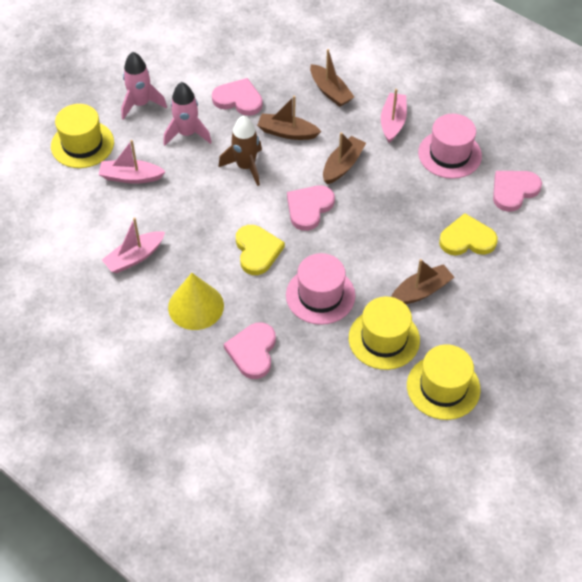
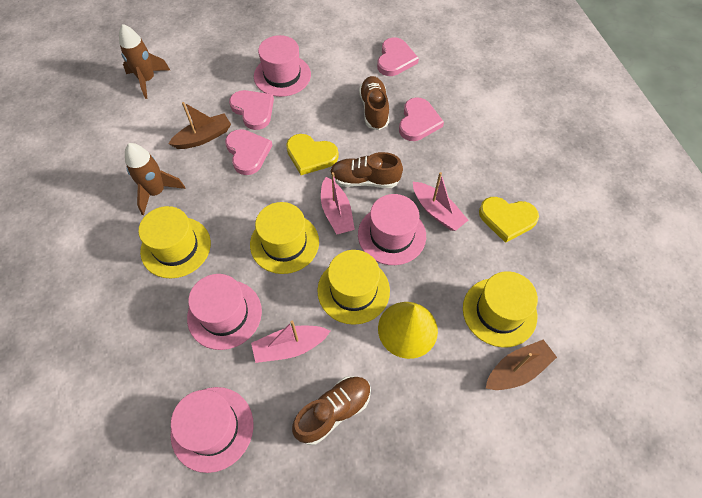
brown boat: 4 -> 2
brown rocket: 1 -> 2
brown shoe: 0 -> 3
pink hat: 2 -> 4
pink rocket: 2 -> 0
yellow hat: 3 -> 4

